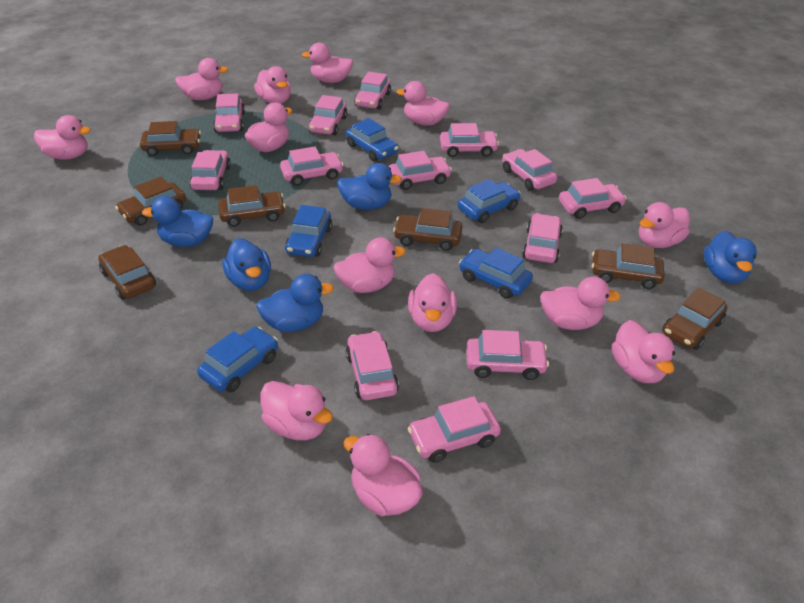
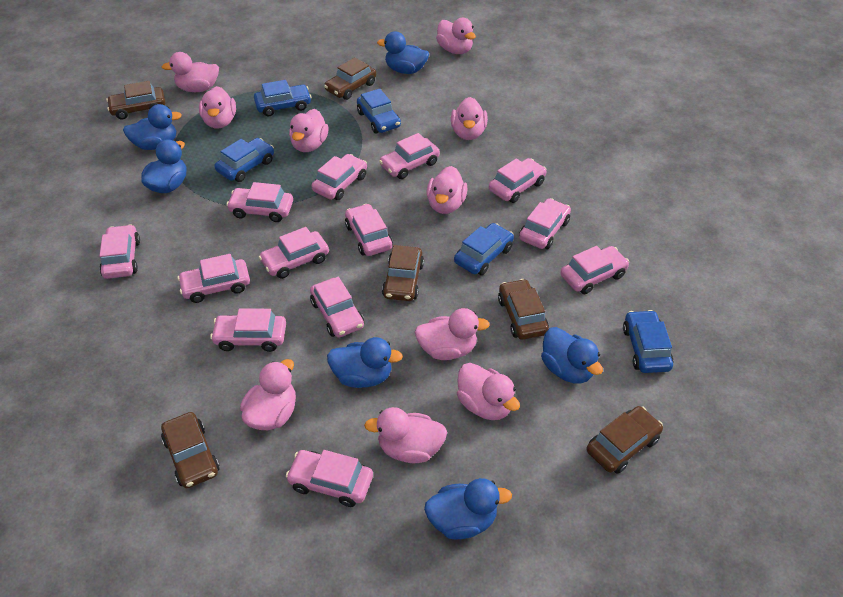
blue duck: 5 -> 6
brown car: 7 -> 6
pink duck: 13 -> 10

